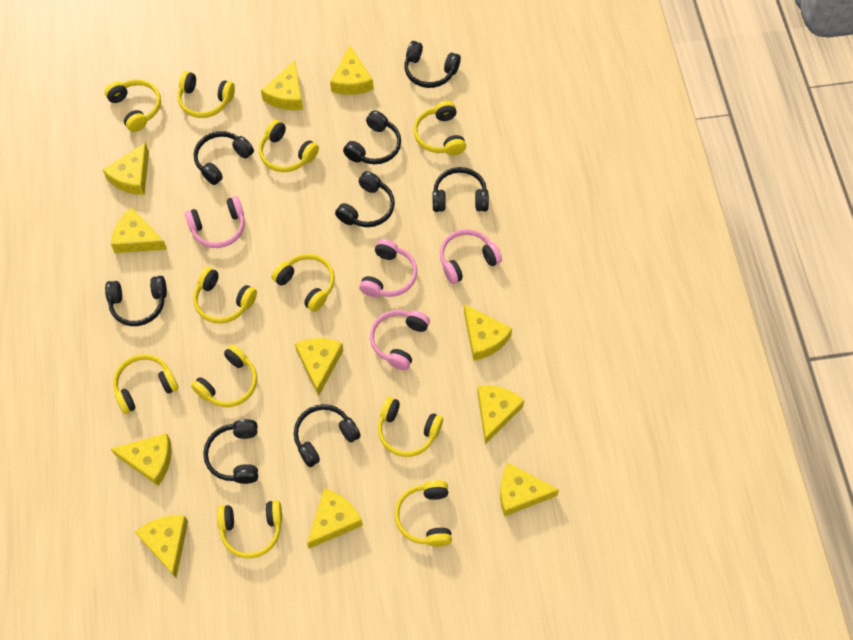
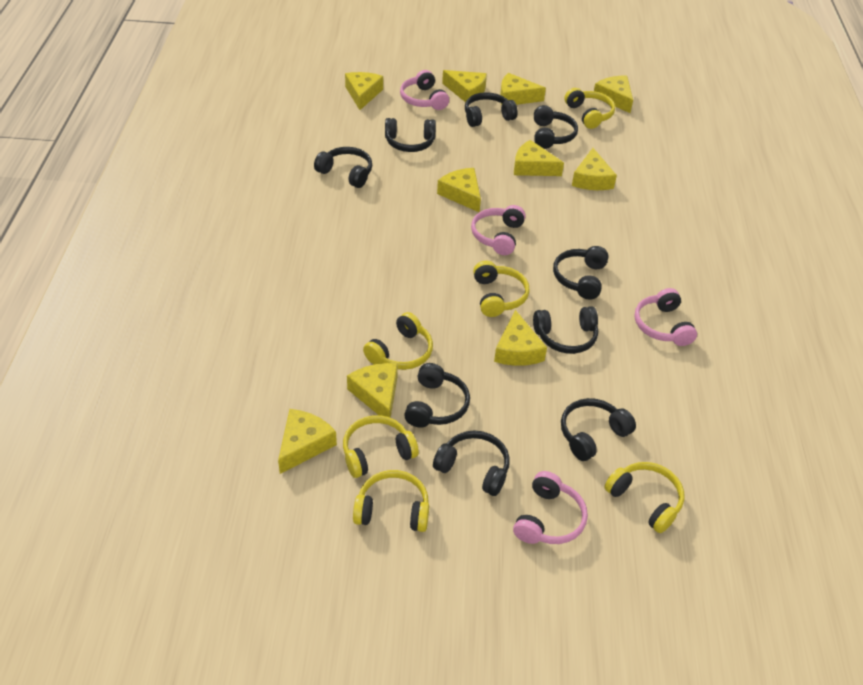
black headphones: 8 -> 9
yellow cheese: 11 -> 10
yellow headphones: 11 -> 6

